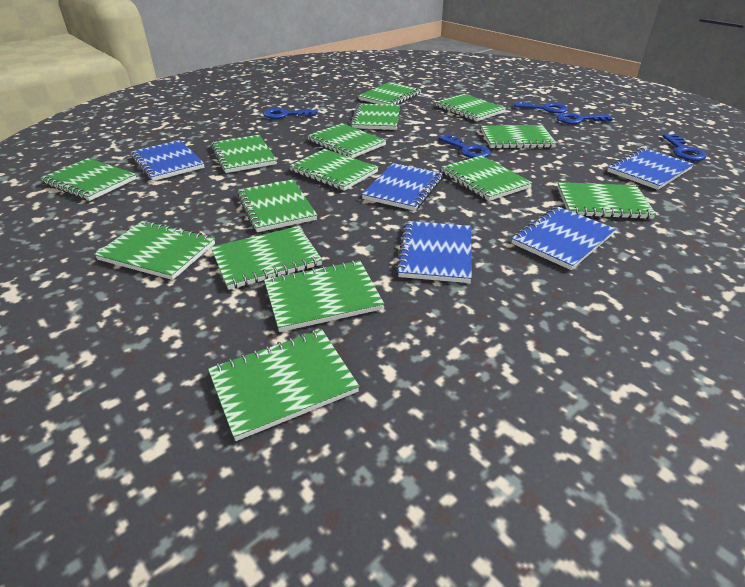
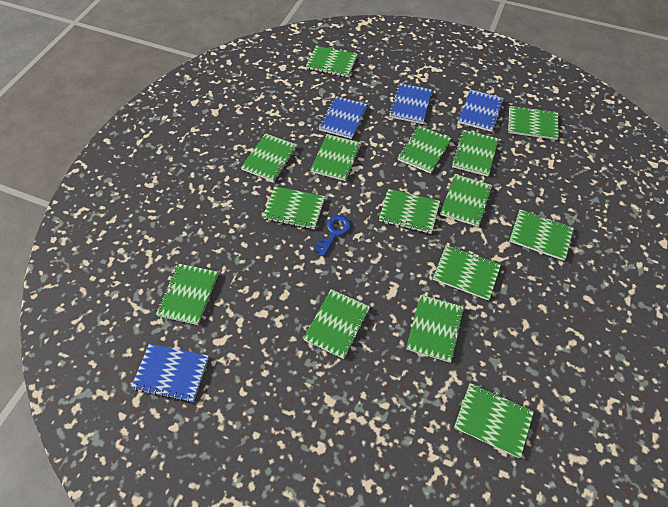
blue key: 5 -> 1
blue notebook: 5 -> 4

